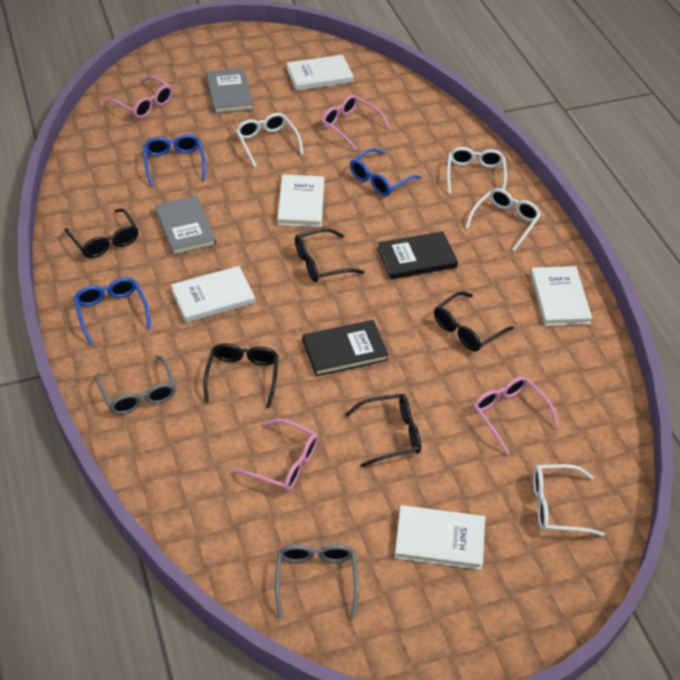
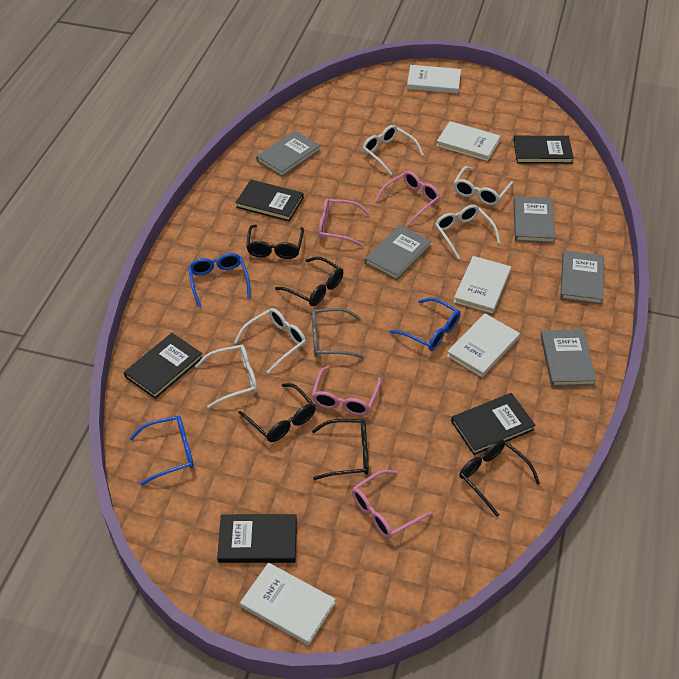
black book: 2 -> 5
grey book: 2 -> 5
grey glasses: 2 -> 1
white glasses: 4 -> 5

